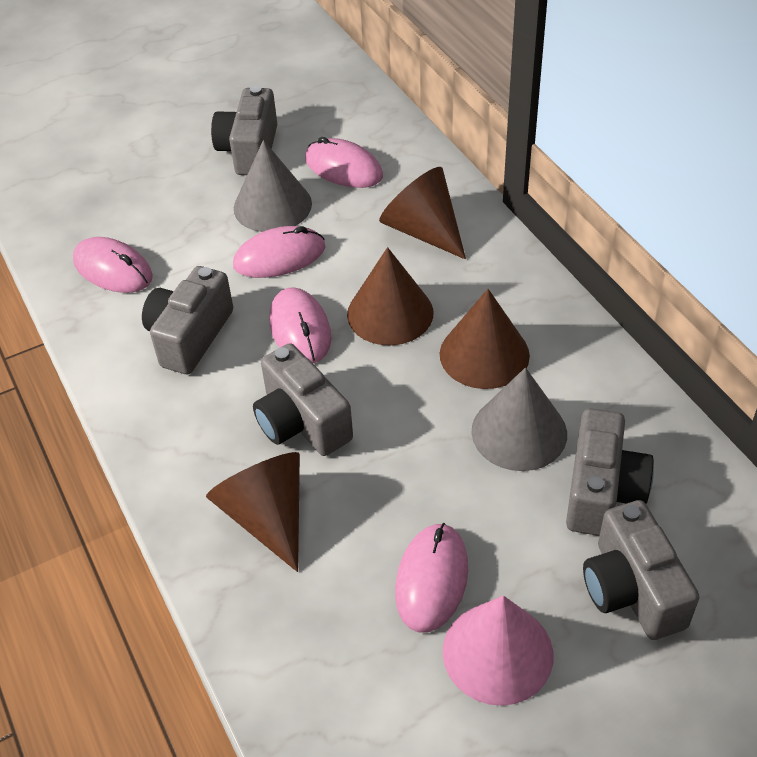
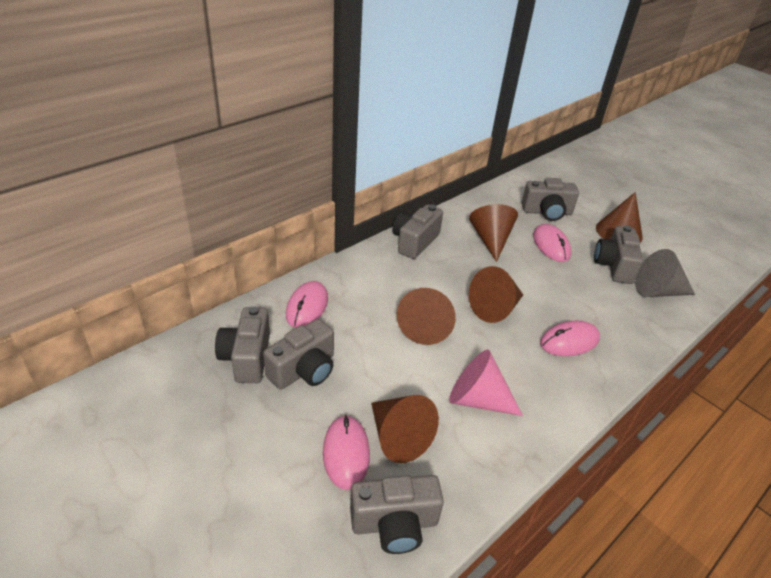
brown cone: 4 -> 5
grey camera: 5 -> 6
grey cone: 2 -> 1
pink mouse: 5 -> 4

